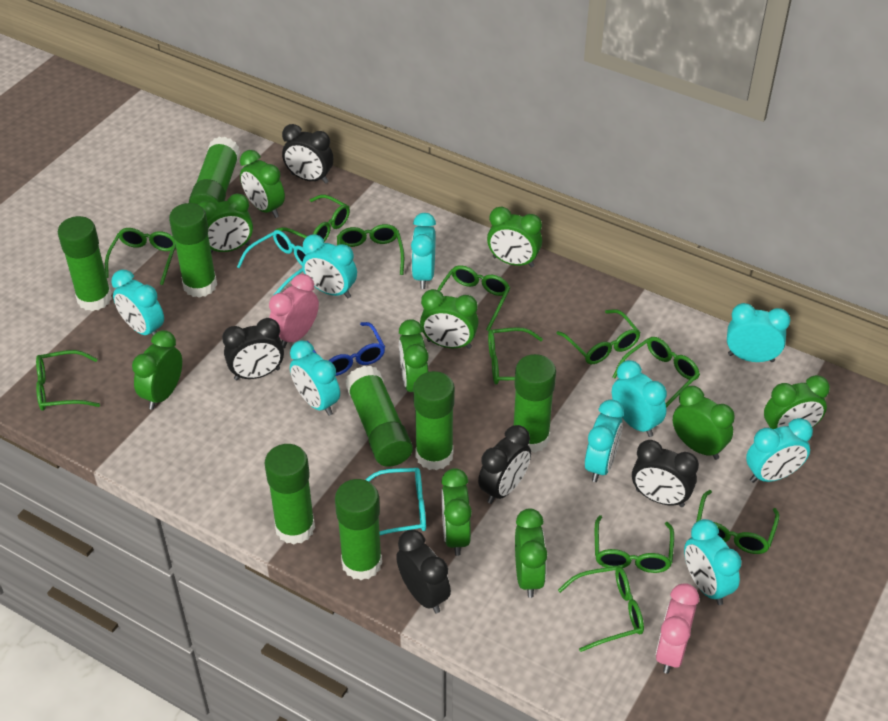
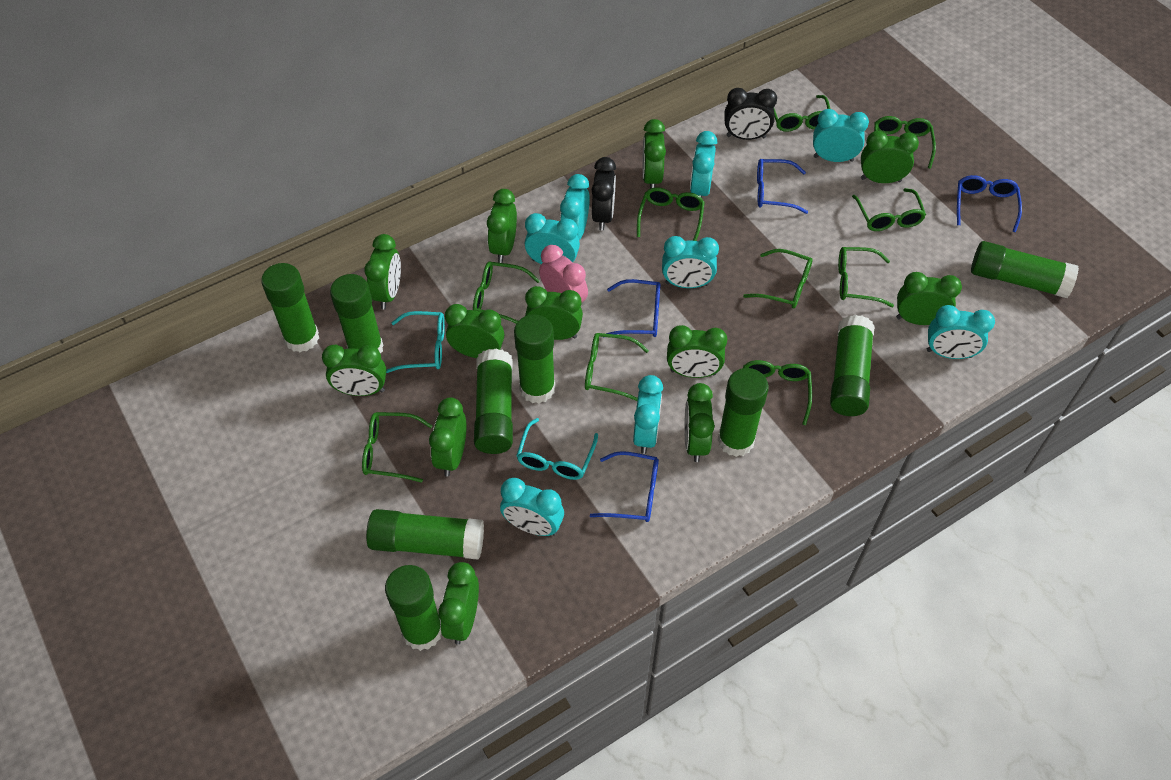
black clock: 5 -> 2
blue glasses: 1 -> 4
green clock: 10 -> 12
green glasses: 11 -> 10
green glue stick: 8 -> 9
pink clock: 2 -> 1
turquoise clock: 9 -> 8

